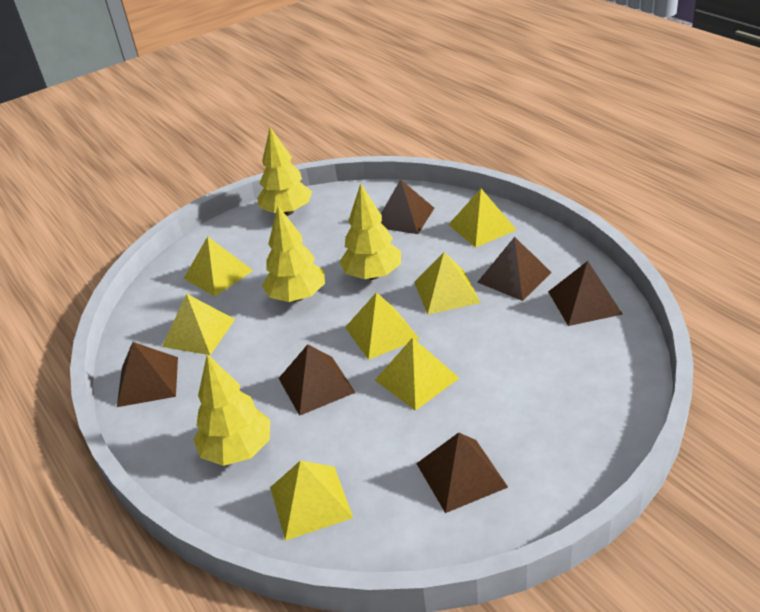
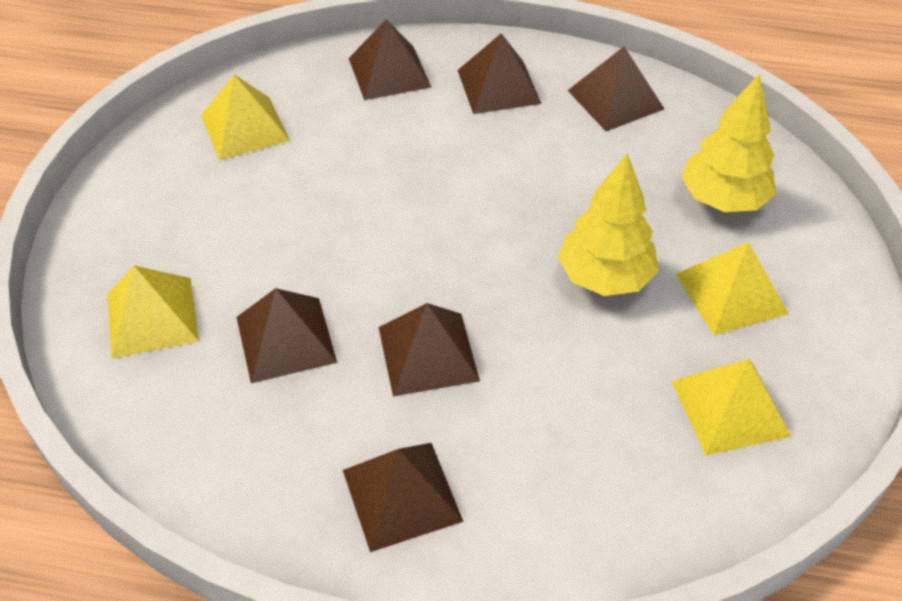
yellow pyramid: 7 -> 4
yellow tree: 4 -> 2

